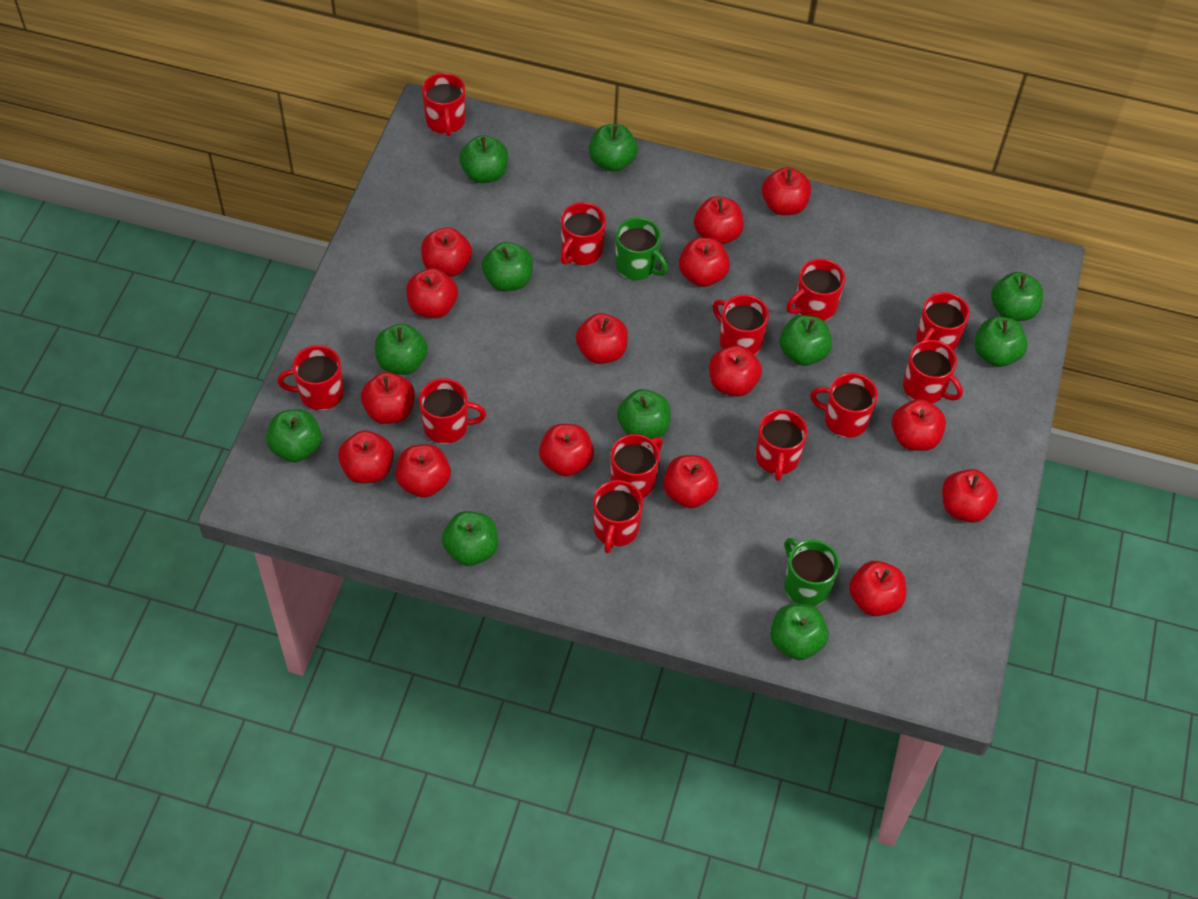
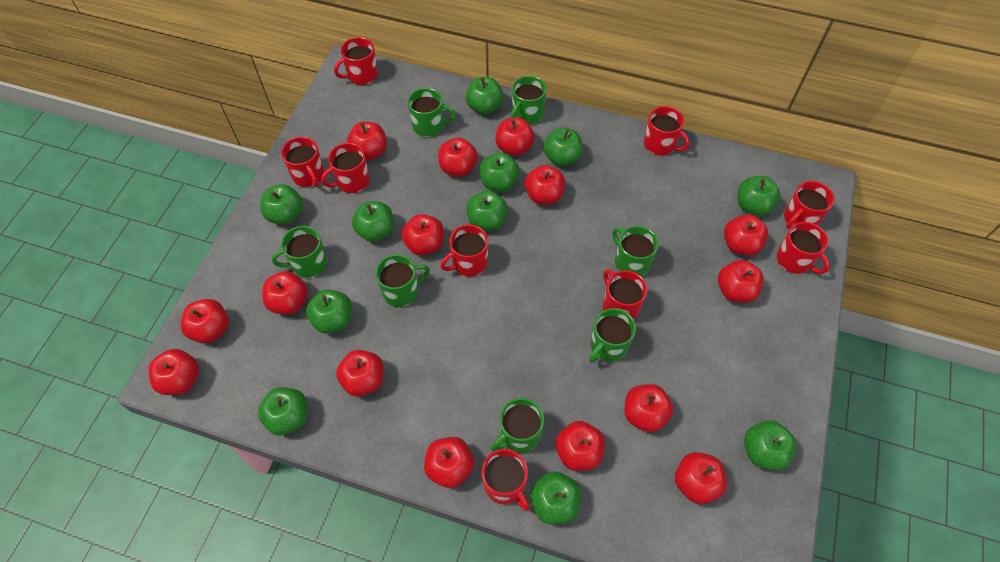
green mug: 2 -> 7
red mug: 12 -> 9

